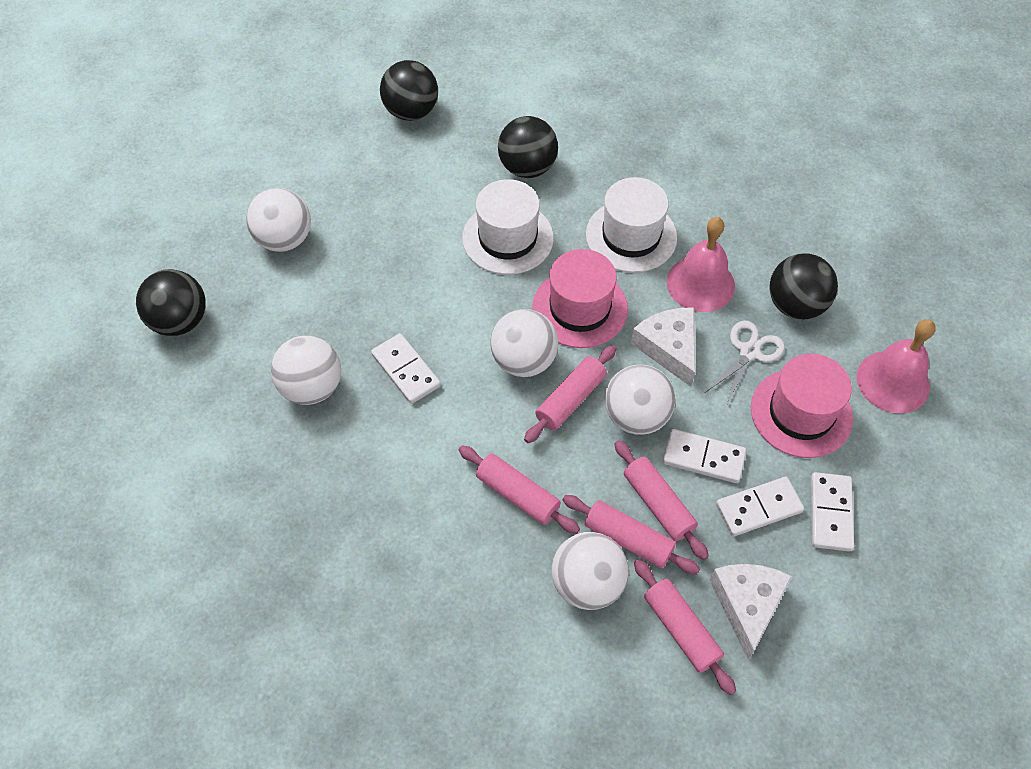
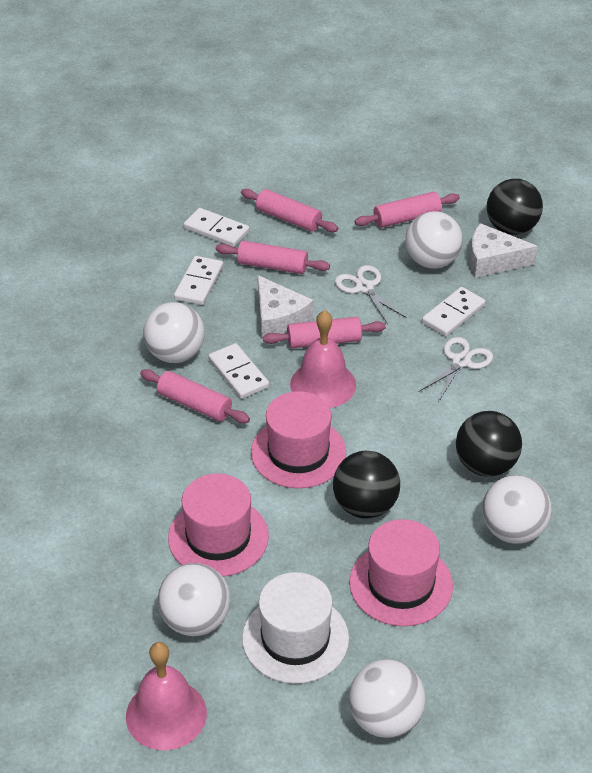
black ball: 4 -> 3
pink hat: 2 -> 3
white hat: 2 -> 1
white scissors: 1 -> 2

